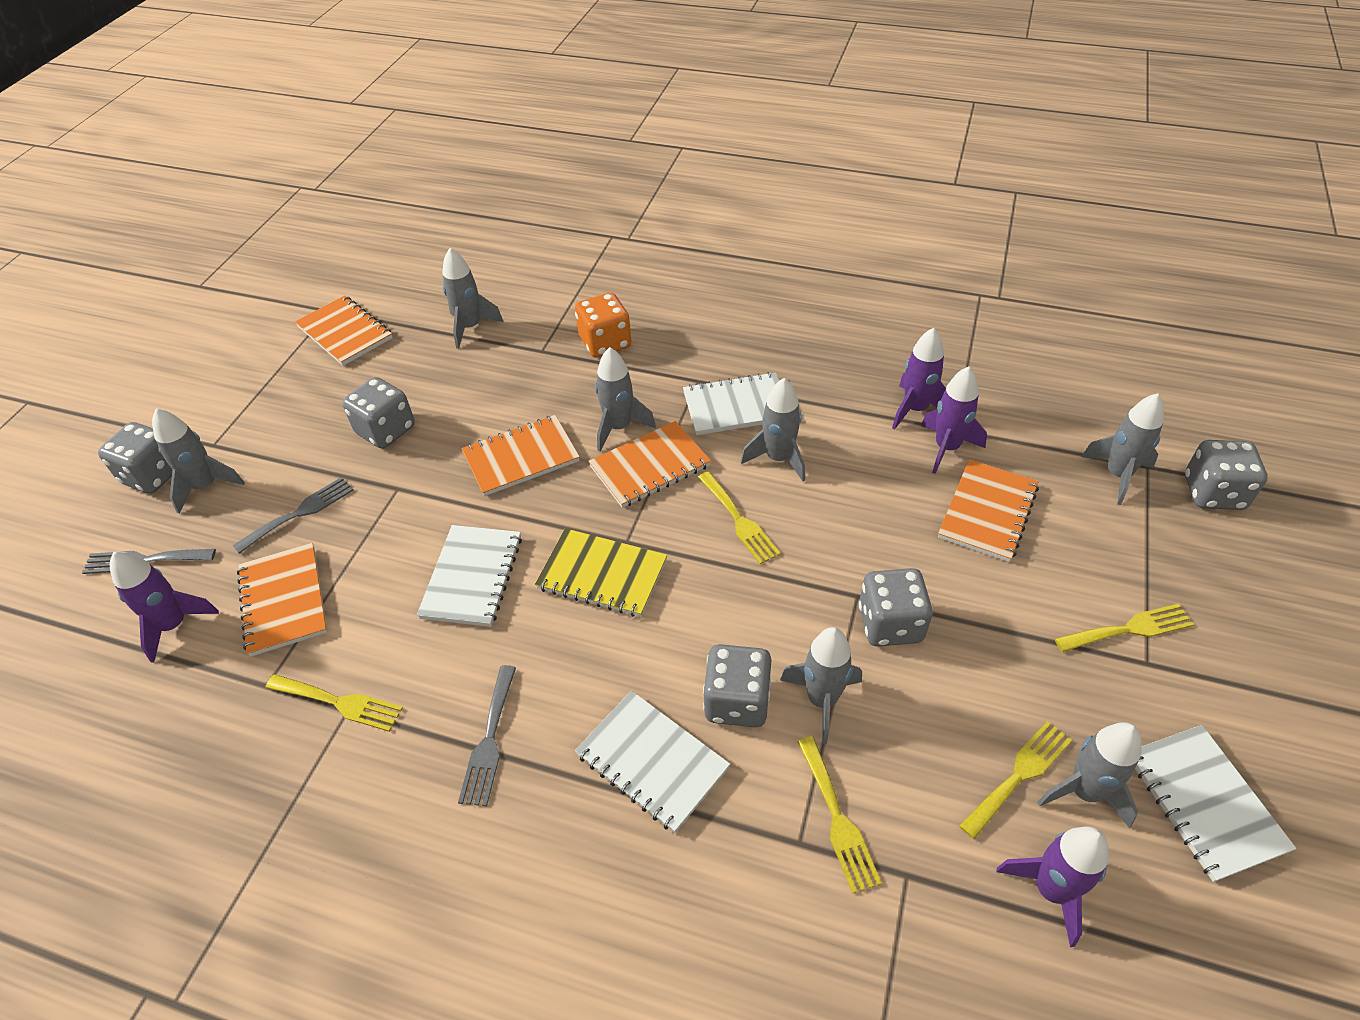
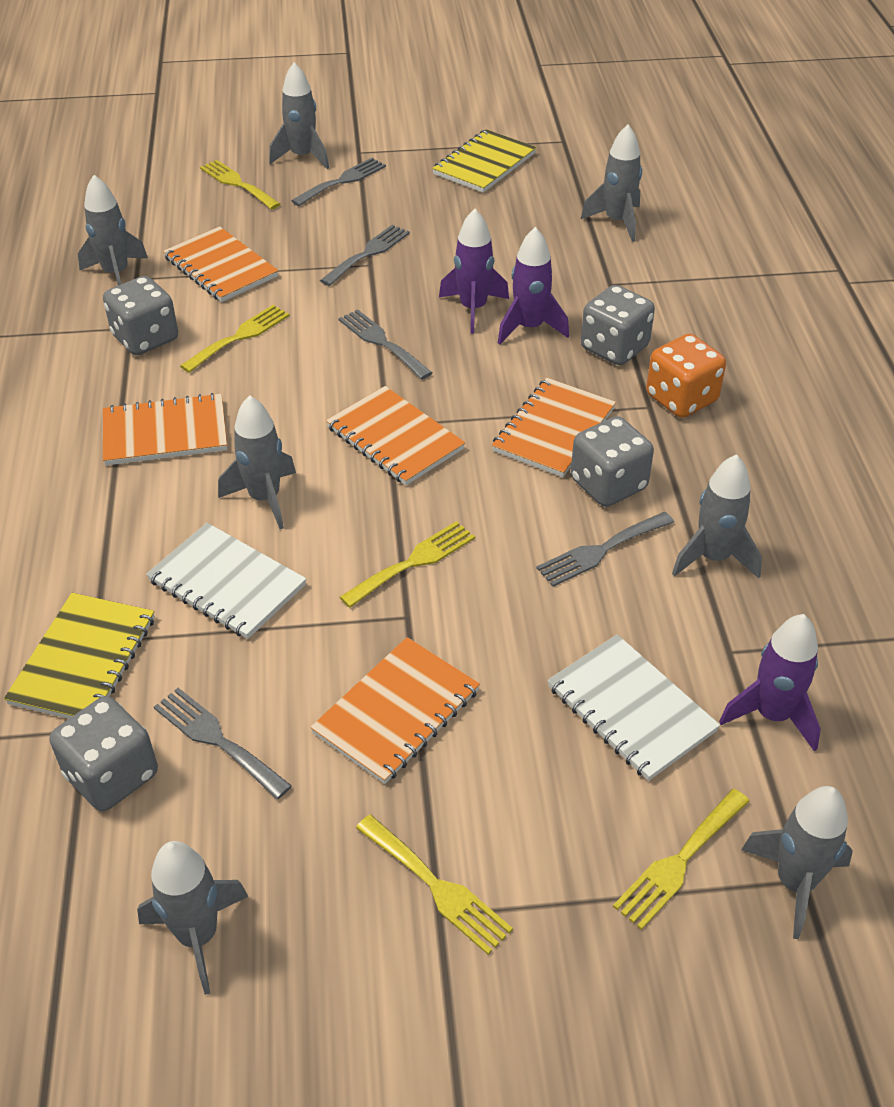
grey dice: 5 -> 4
grey fork: 3 -> 5
purple rocket: 4 -> 3
white notebook: 4 -> 2
yellow notebook: 1 -> 2

